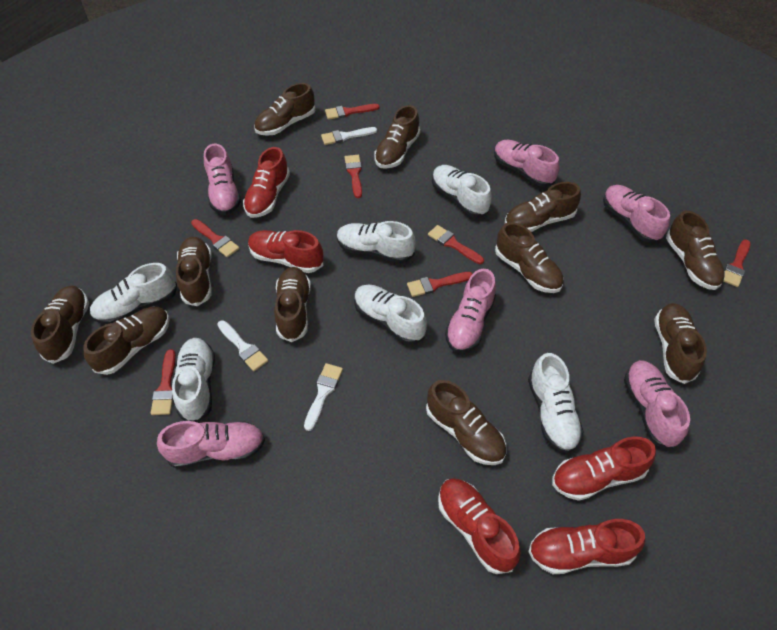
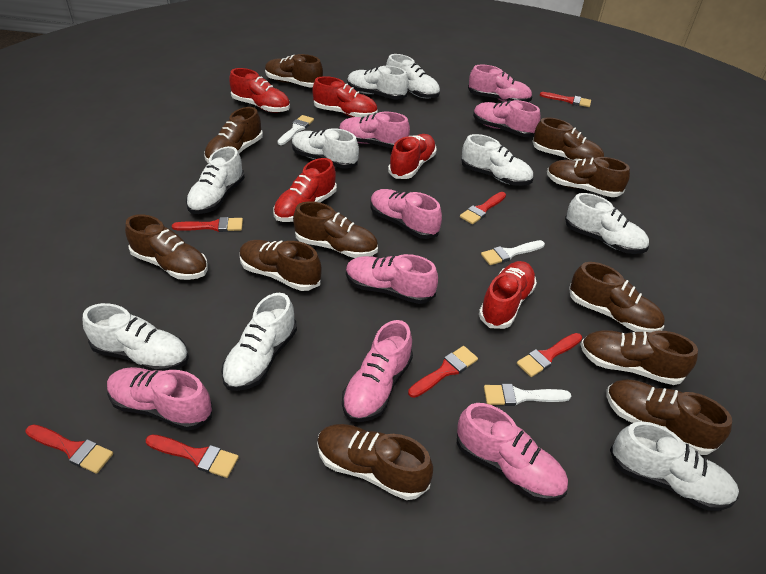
pink shoe: 6 -> 8
white shoe: 6 -> 9

